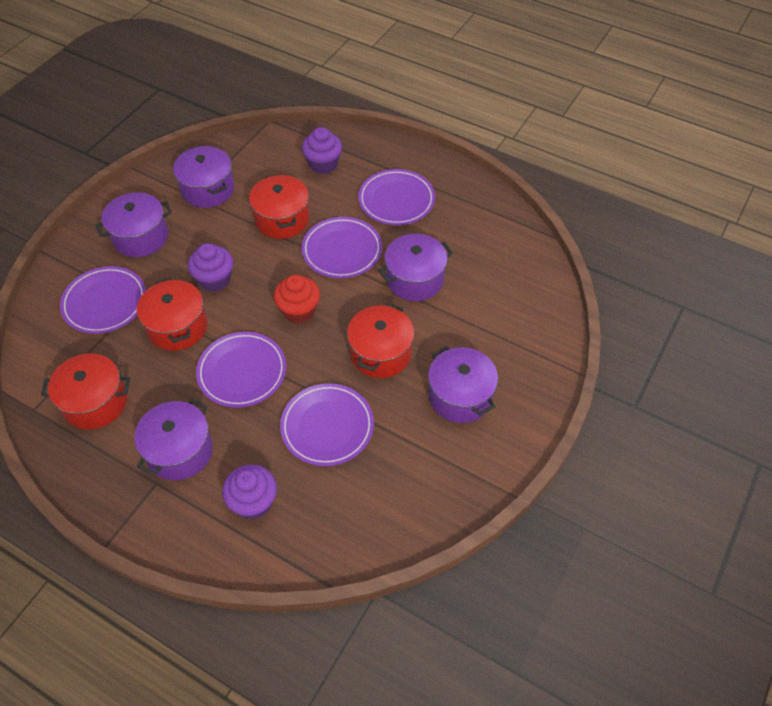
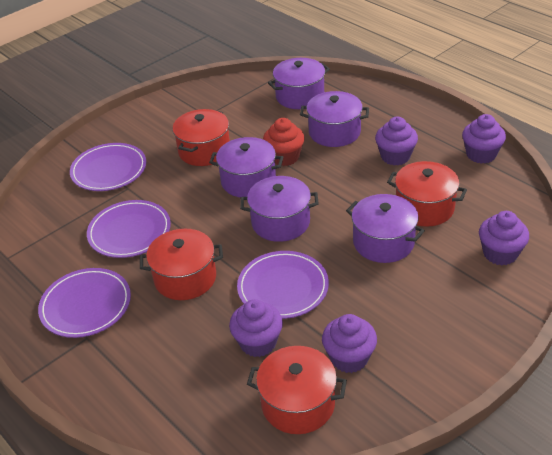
purple cupcake: 3 -> 5
purple plate: 5 -> 4

